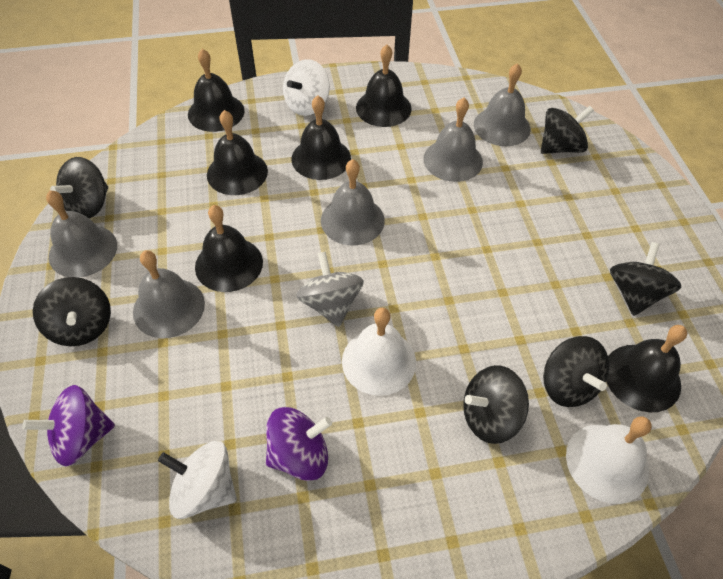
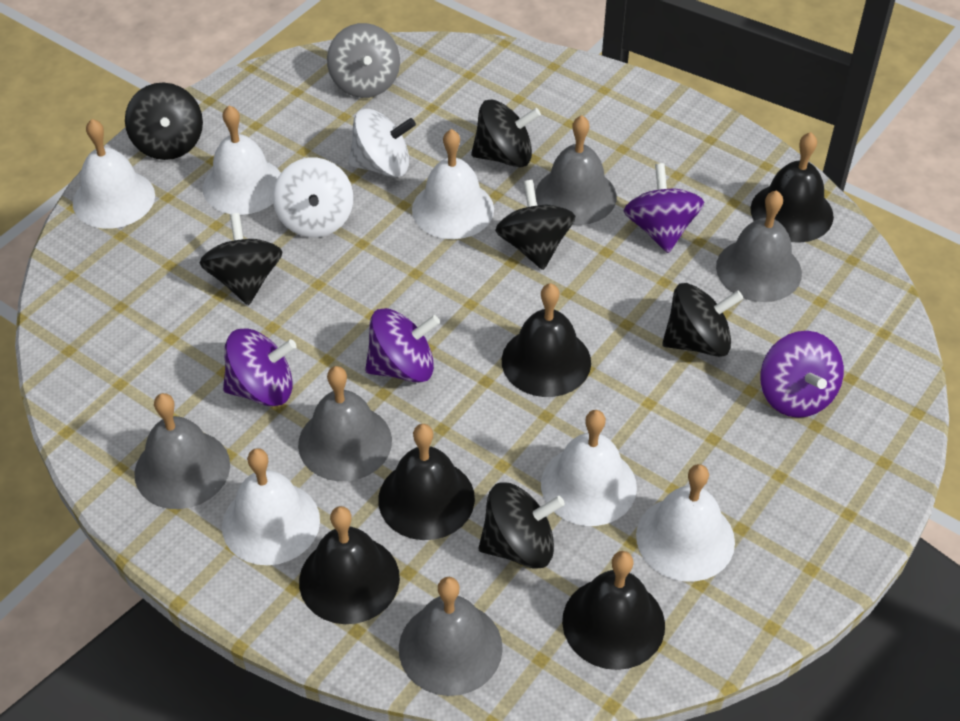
black bell: 6 -> 5
purple spinning top: 2 -> 4
white bell: 2 -> 6

